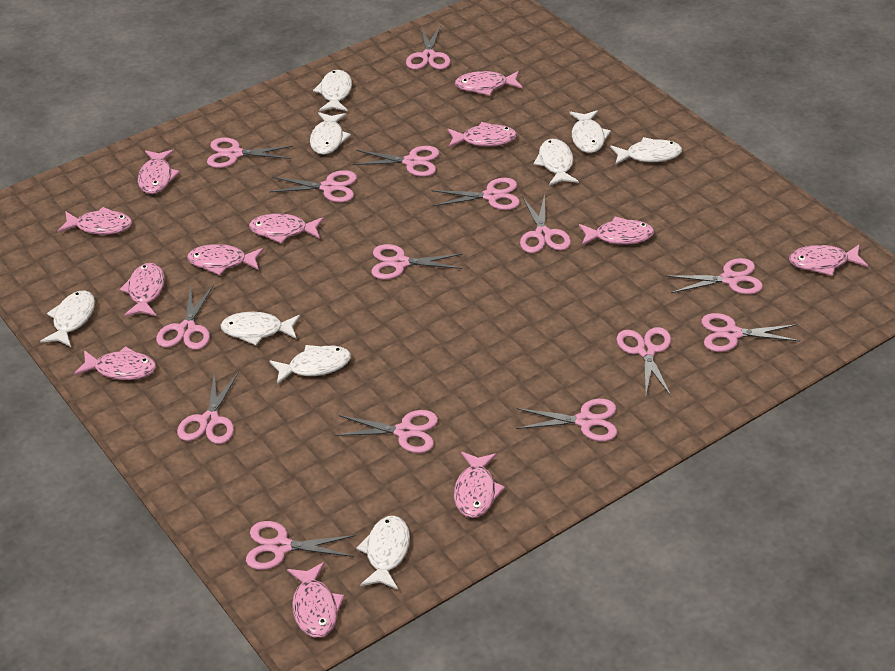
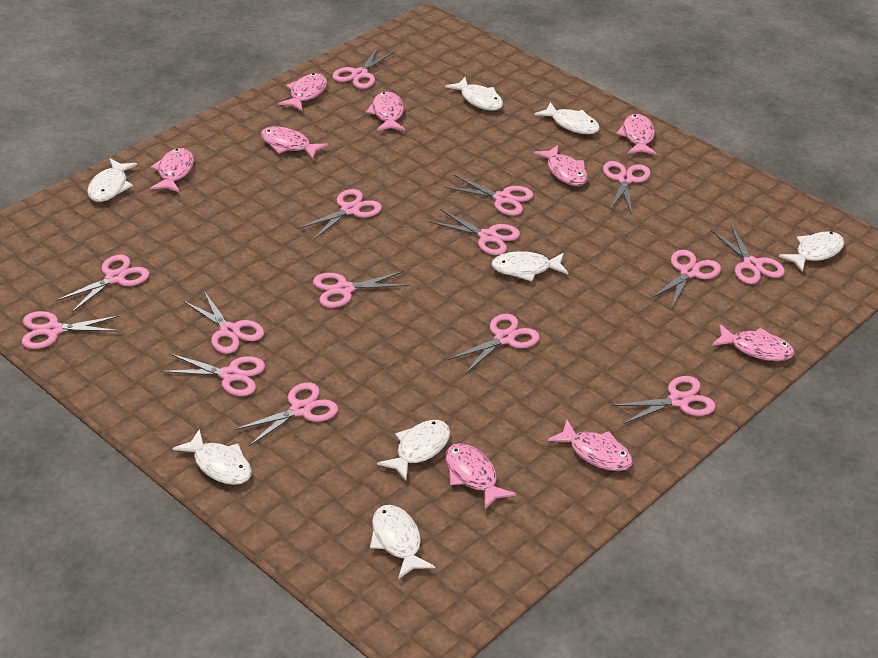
pink fish: 12 -> 9
white fish: 9 -> 8

